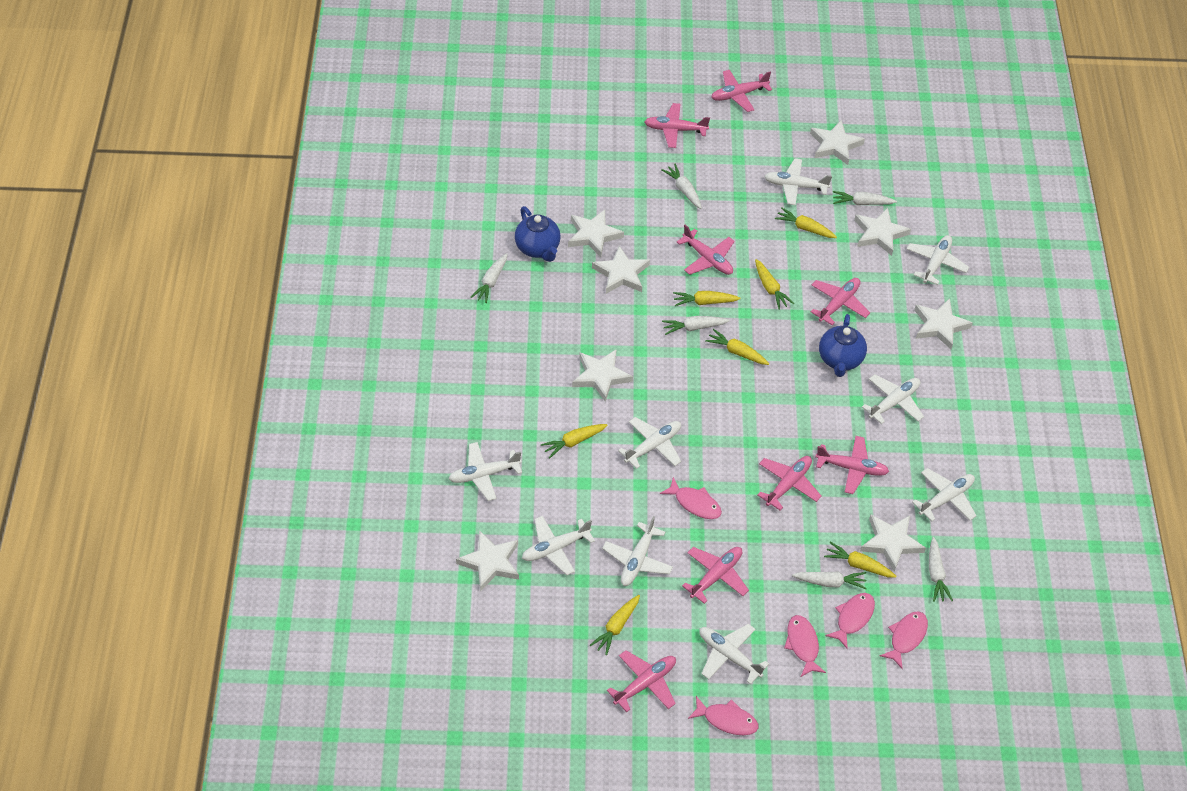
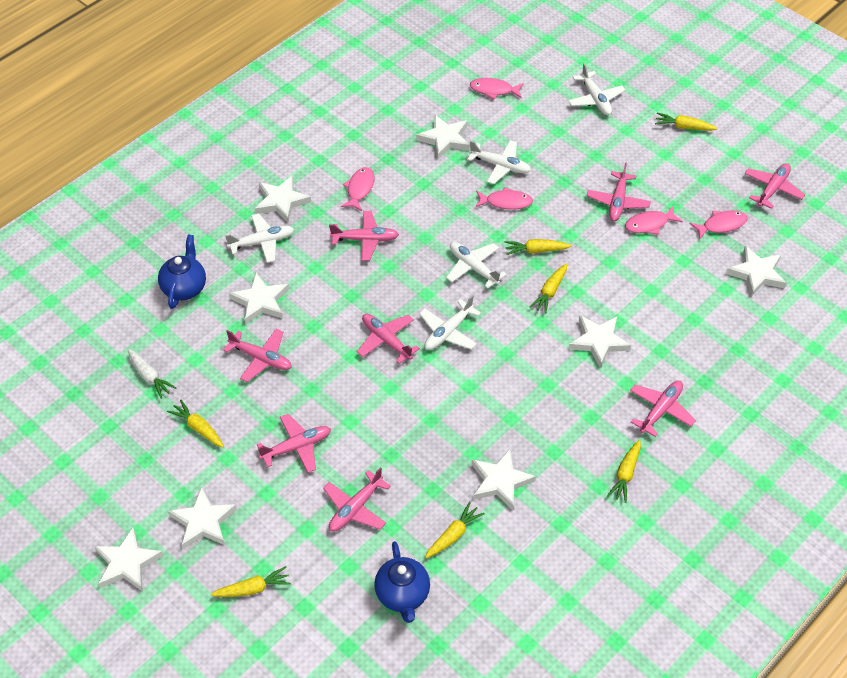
white carrot: 6 -> 1
white plane: 9 -> 5

